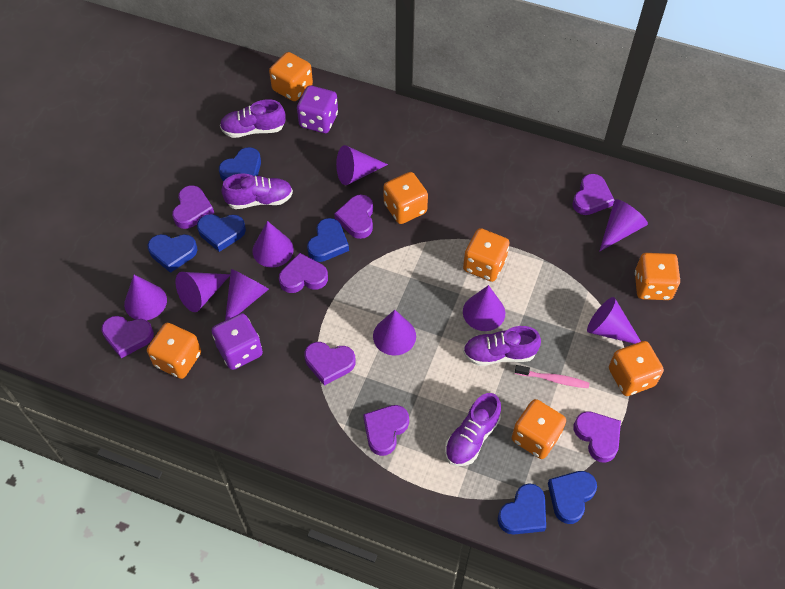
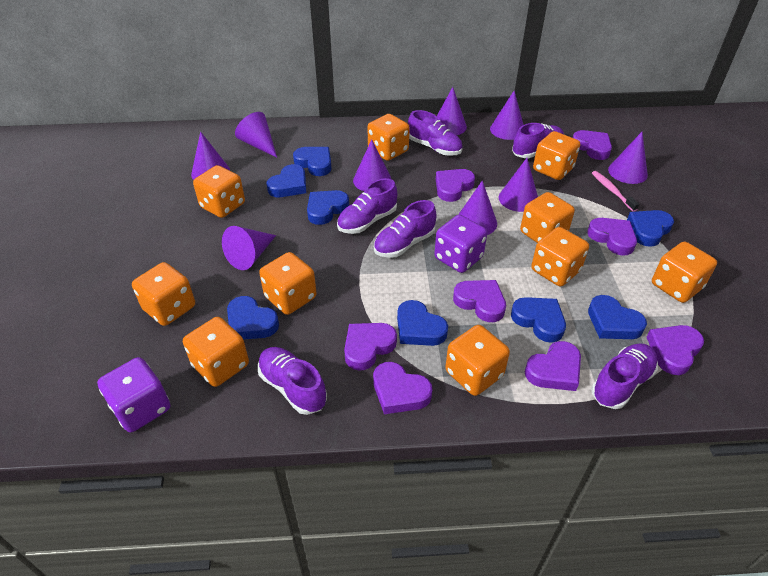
blue heart: 6 -> 8
orange dice: 7 -> 10
purple shoe: 4 -> 6

